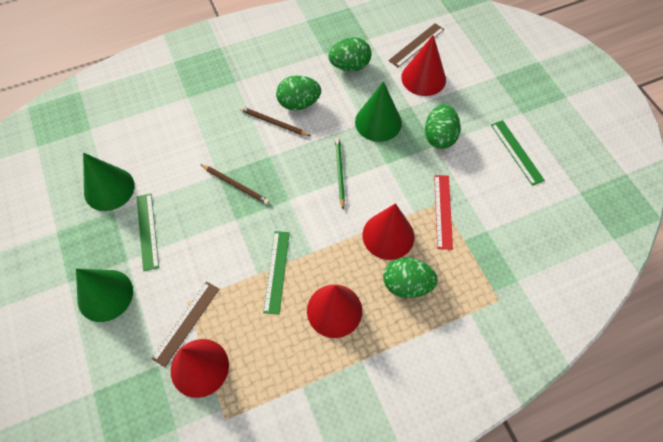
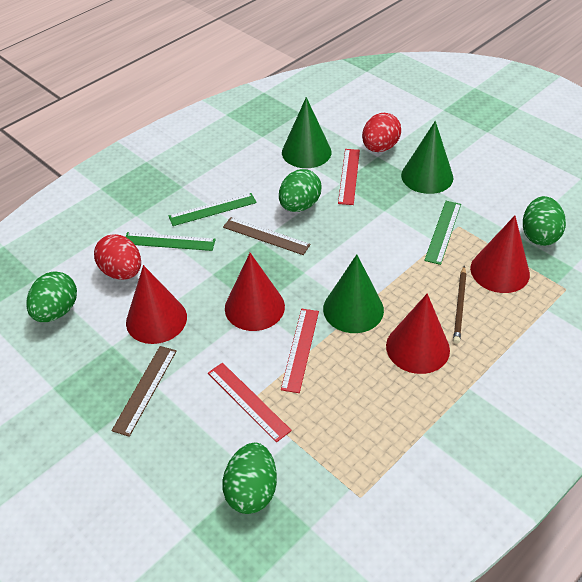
brown pencil: 2 -> 1
green pencil: 1 -> 0
red egg: 0 -> 2
red ruler: 1 -> 3

